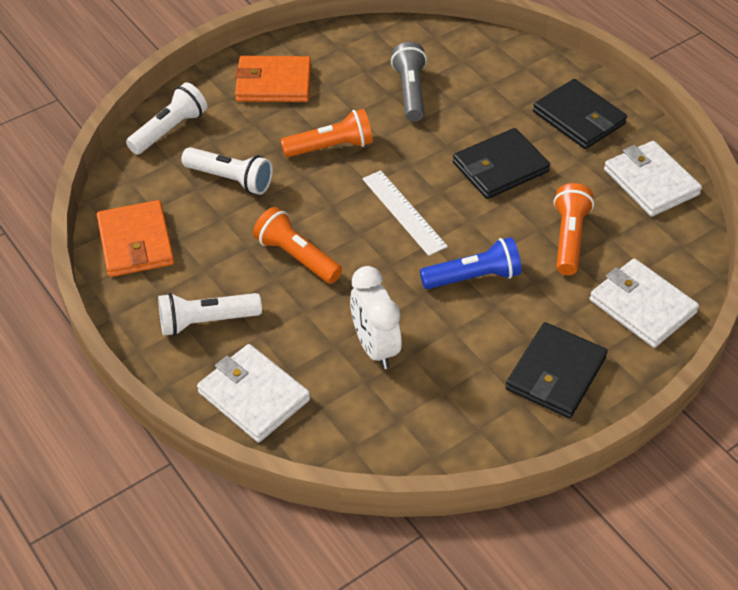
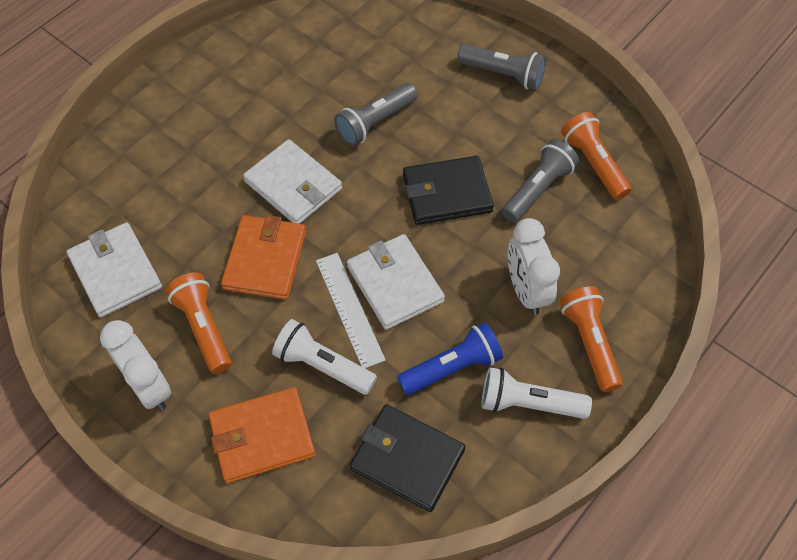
black wallet: 3 -> 2
grey flashlight: 1 -> 3
white clock: 1 -> 2
white flashlight: 3 -> 2

